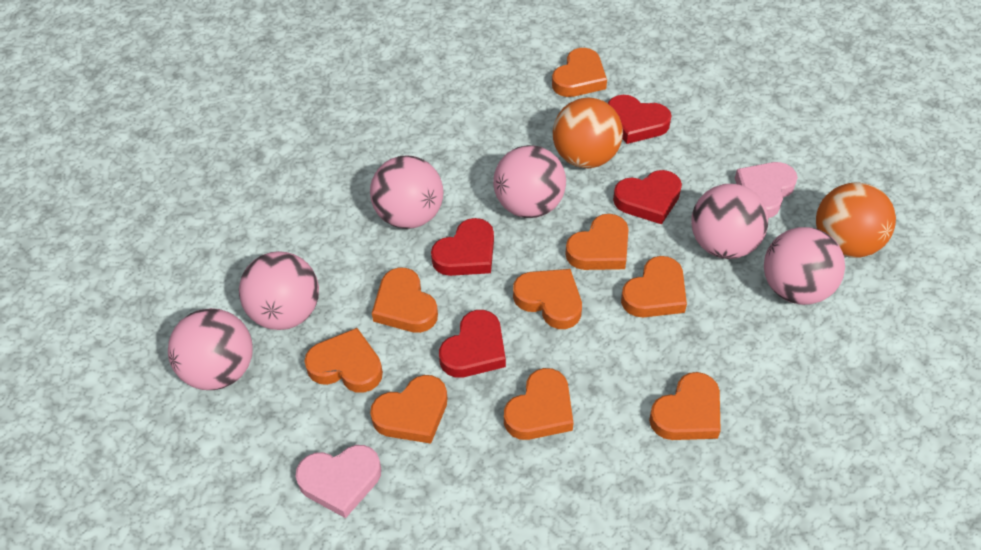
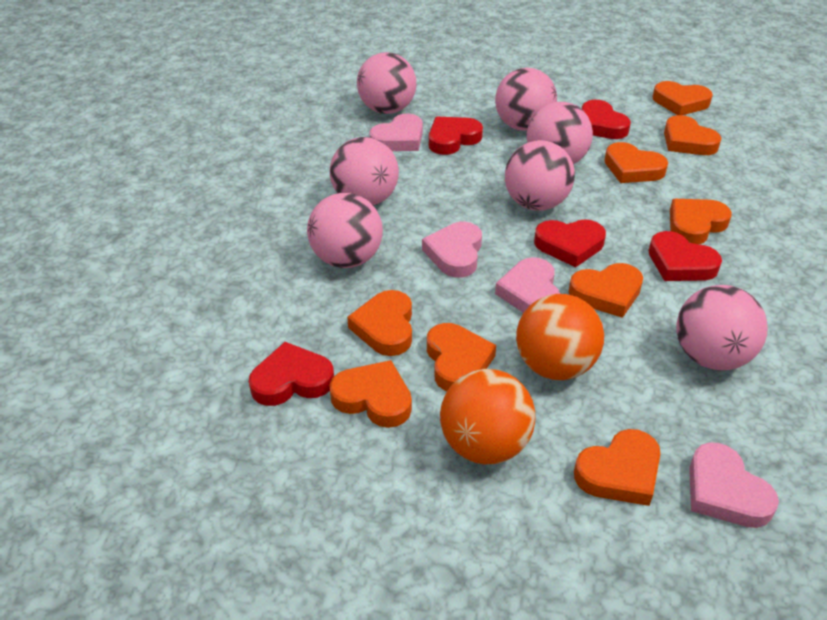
pink ball: 6 -> 7
pink heart: 2 -> 4
red heart: 4 -> 5

